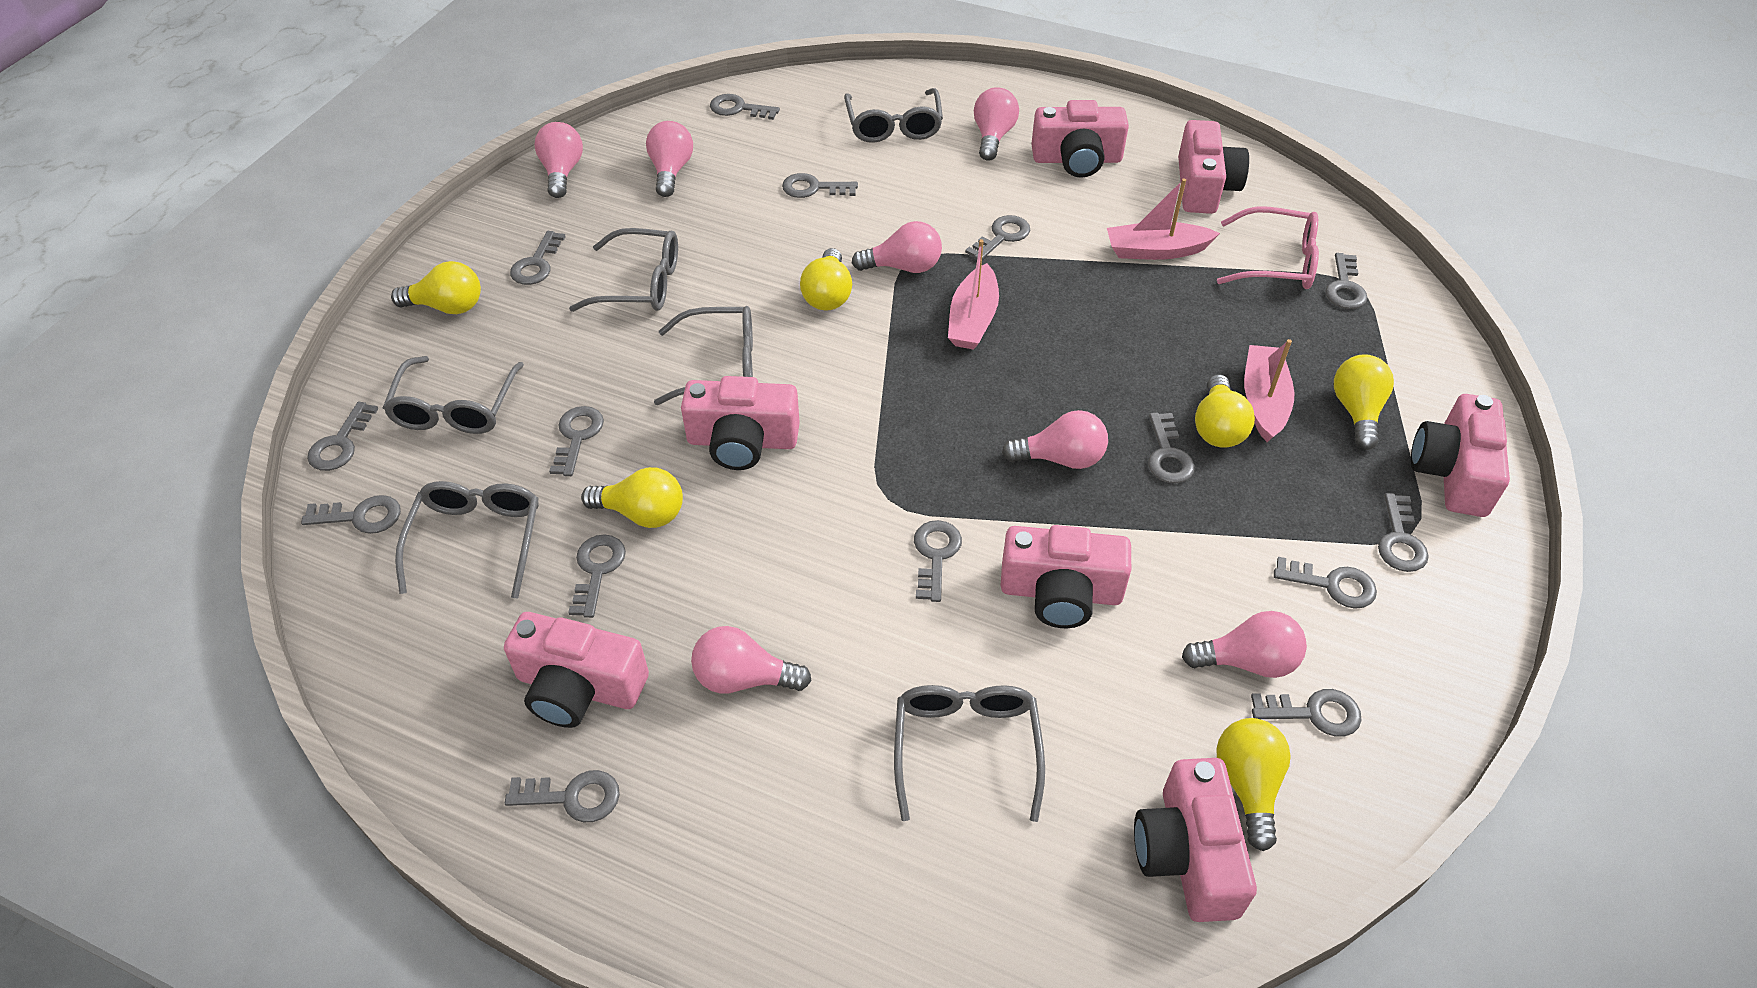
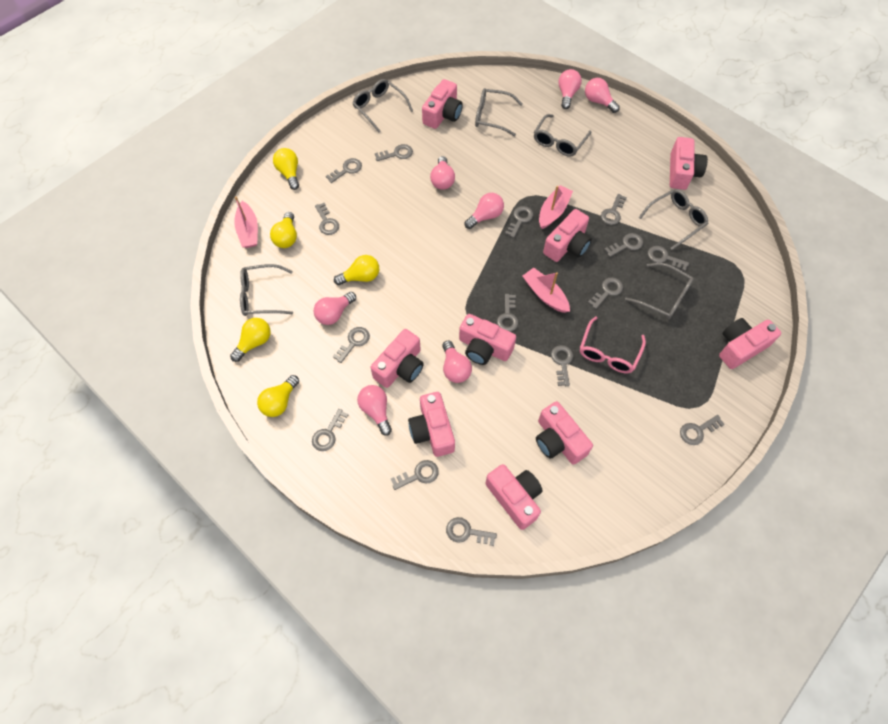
pink camera: 7 -> 9
yellow light bulb: 6 -> 5

